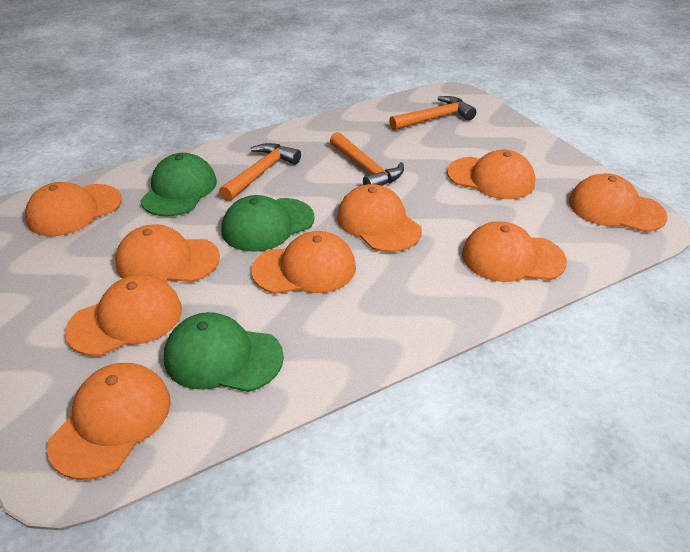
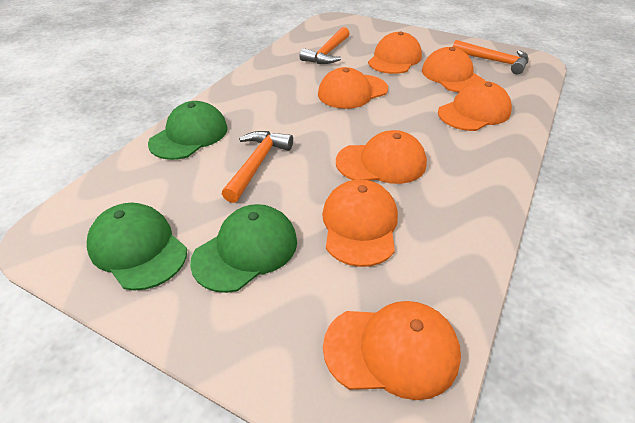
orange cap: 9 -> 7

